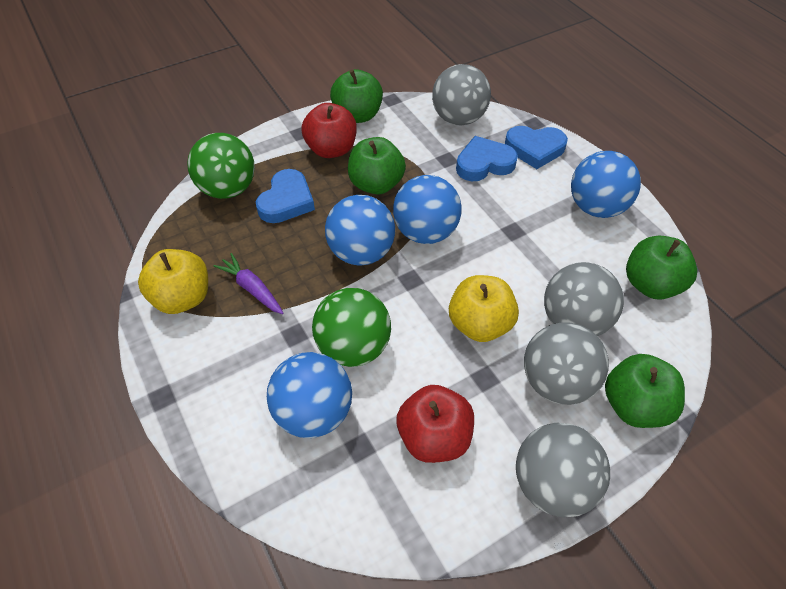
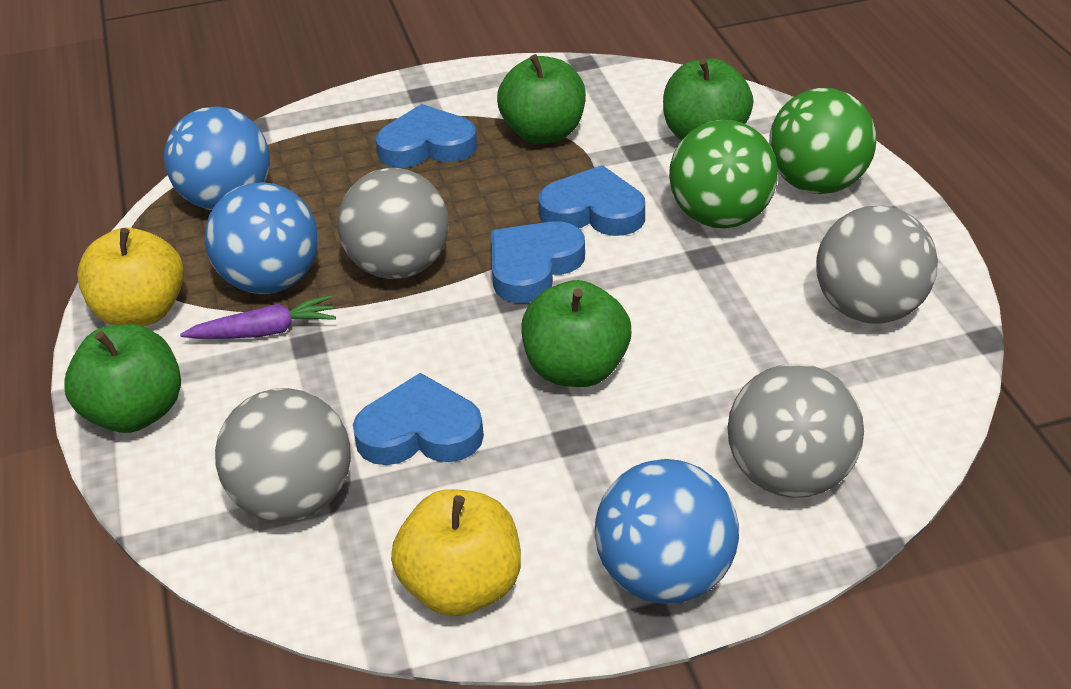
blue ball: 4 -> 3
blue heart: 3 -> 4
red apple: 2 -> 0

